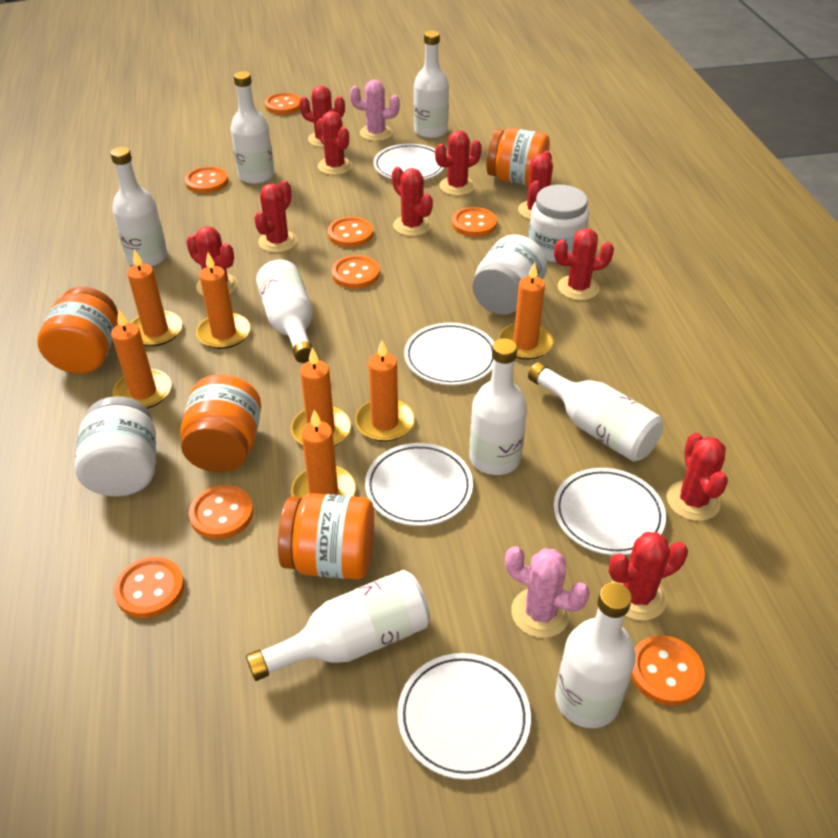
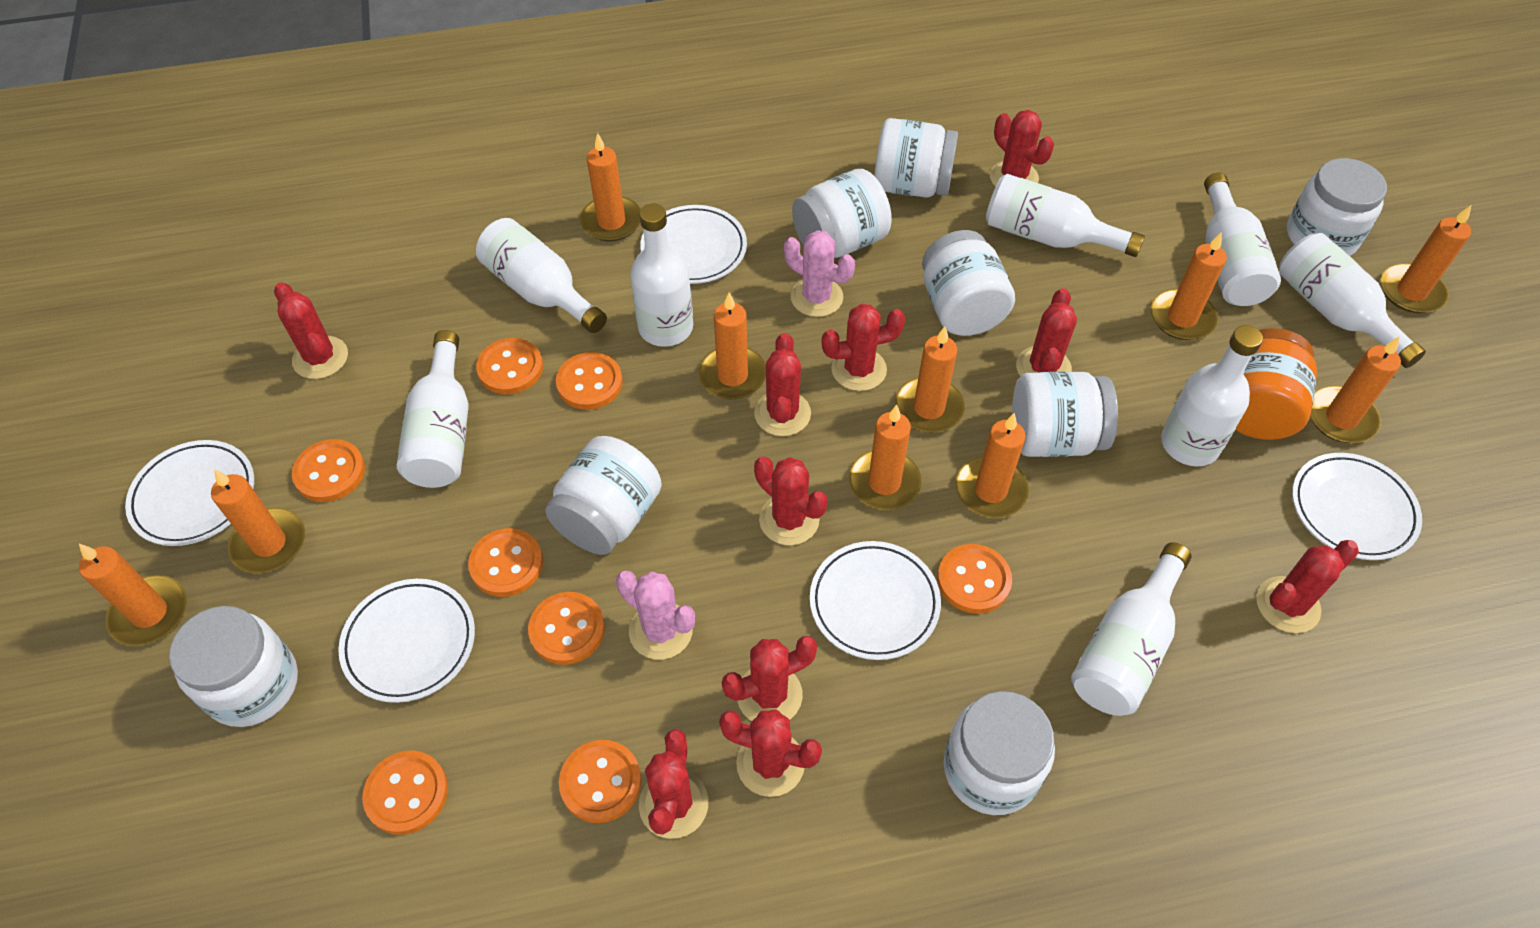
orange candle: 7 -> 10
orange jar: 4 -> 1
white jar: 3 -> 8

